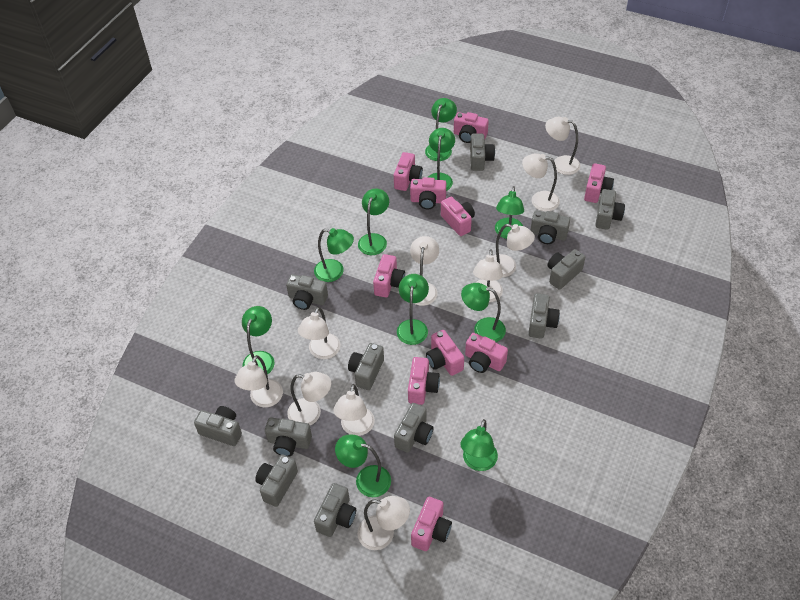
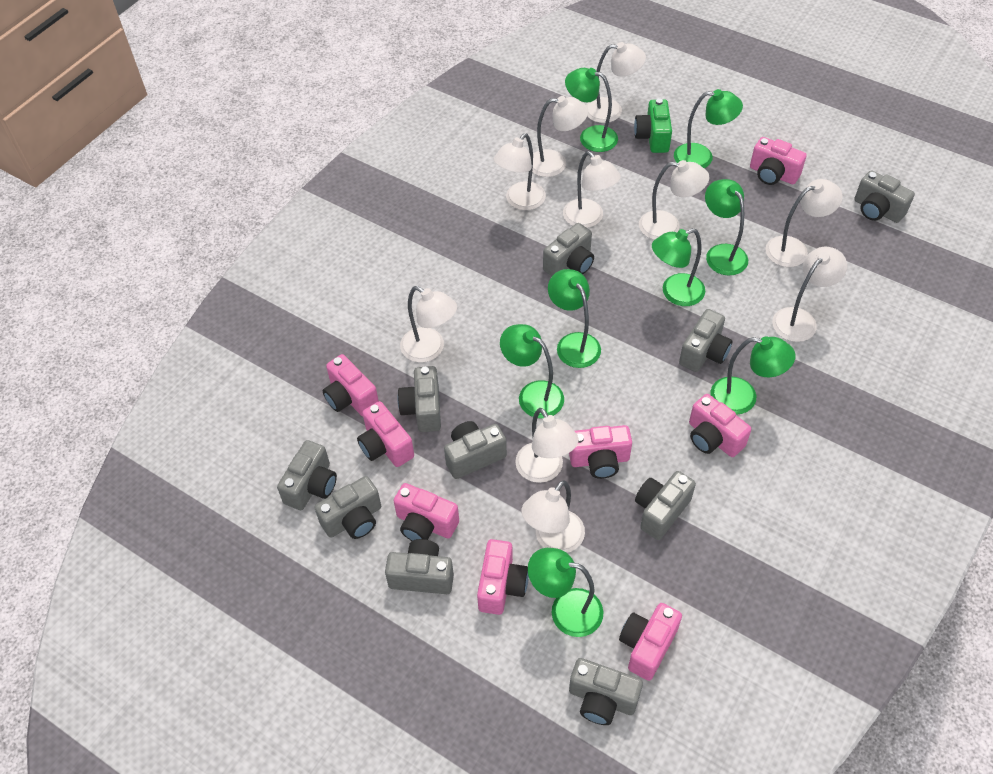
green camera: 0 -> 1
green lamp: 10 -> 8
grey camera: 12 -> 10
pink camera: 10 -> 8

